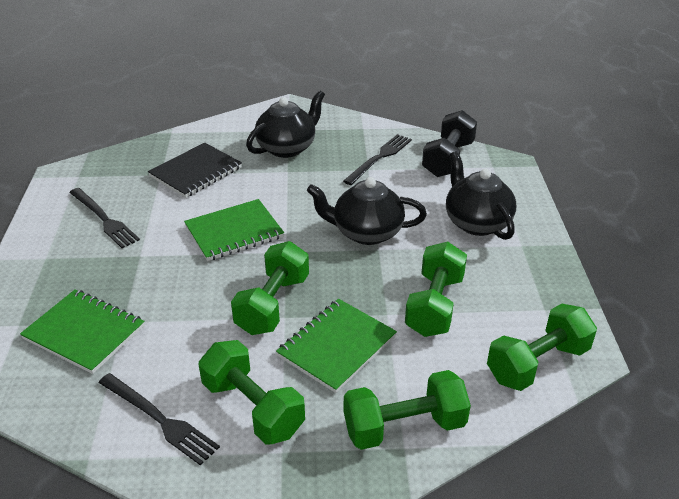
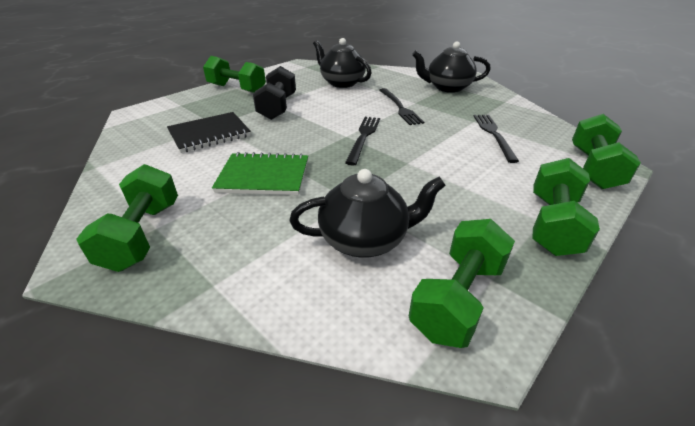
green notebook: 3 -> 1

